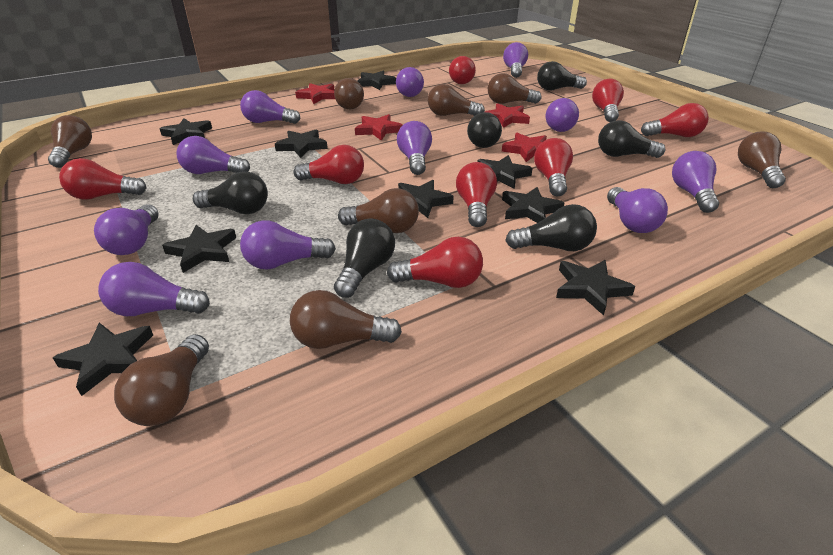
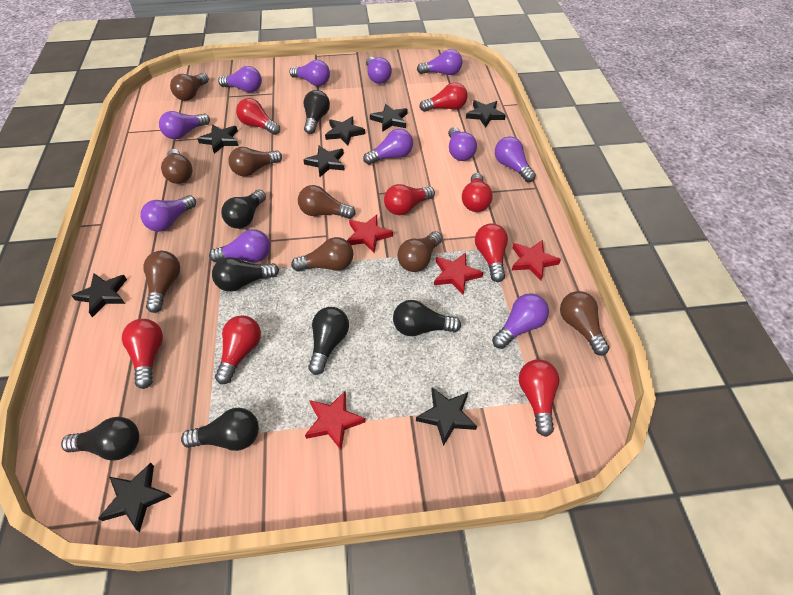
black light bulb: 6 -> 7
black star: 9 -> 8

